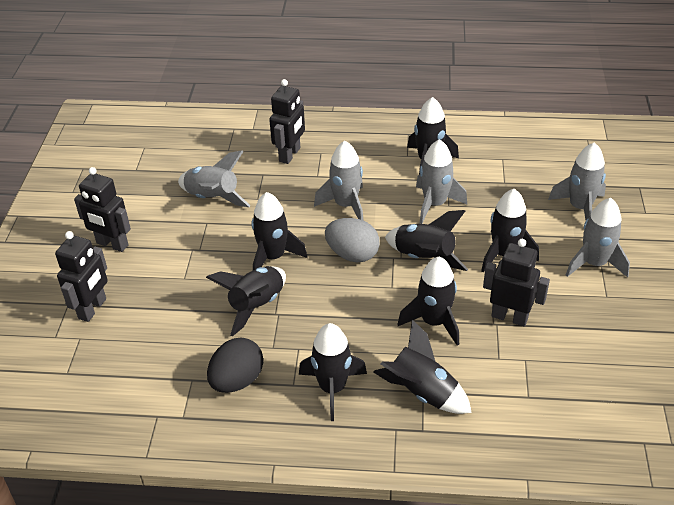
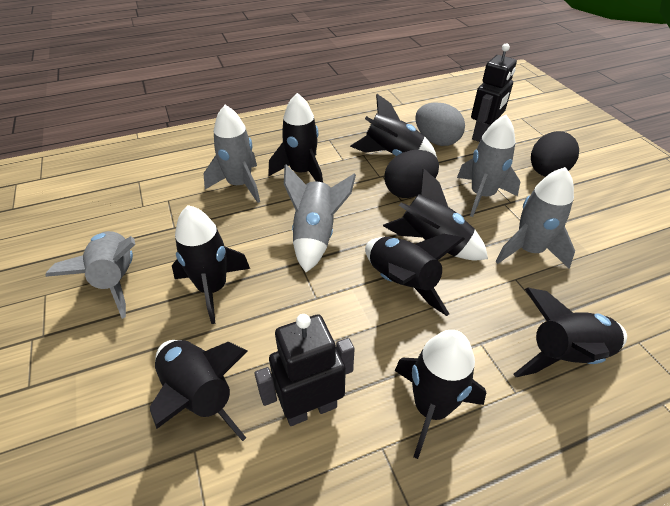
black egg: 1 -> 2
black robot: 4 -> 2

